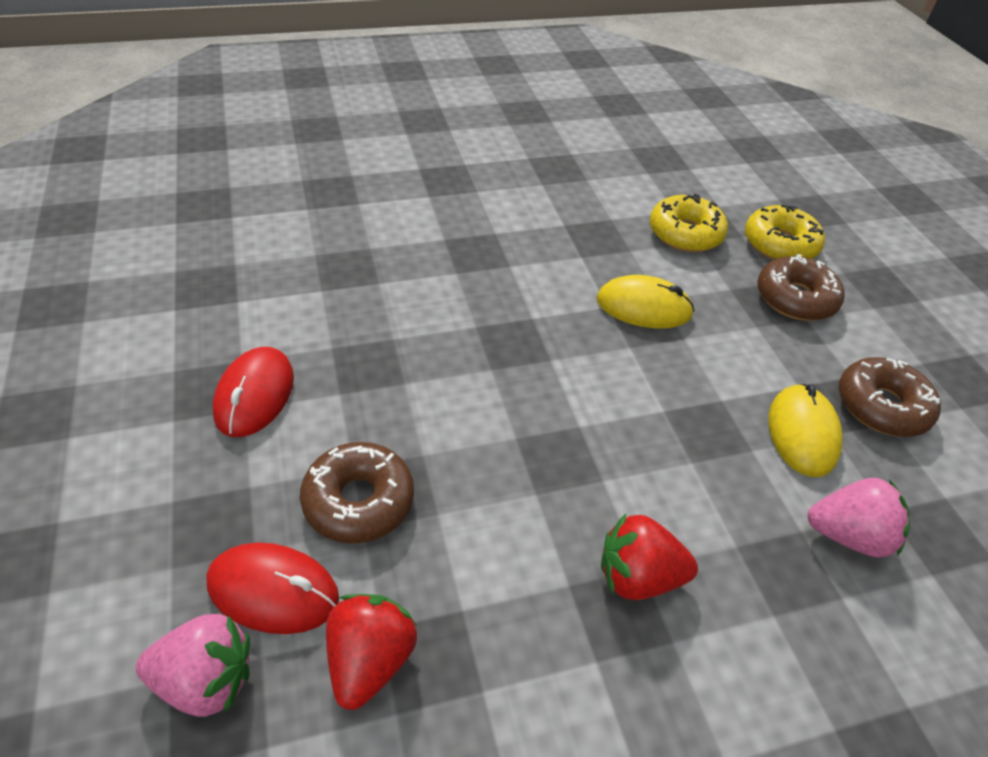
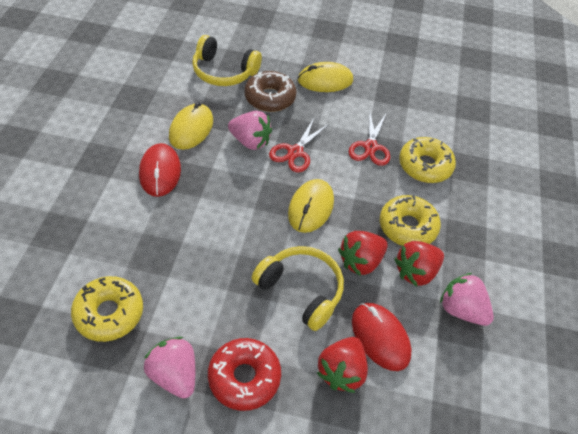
brown donut: 3 -> 1
pink strawberry: 2 -> 3
red donut: 0 -> 1
red scissors: 0 -> 2
red strawberry: 2 -> 3
yellow donut: 2 -> 3
yellow headphones: 0 -> 2
yellow mouse: 2 -> 3

